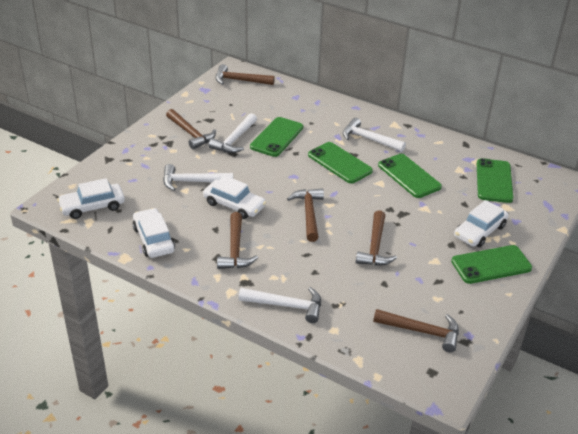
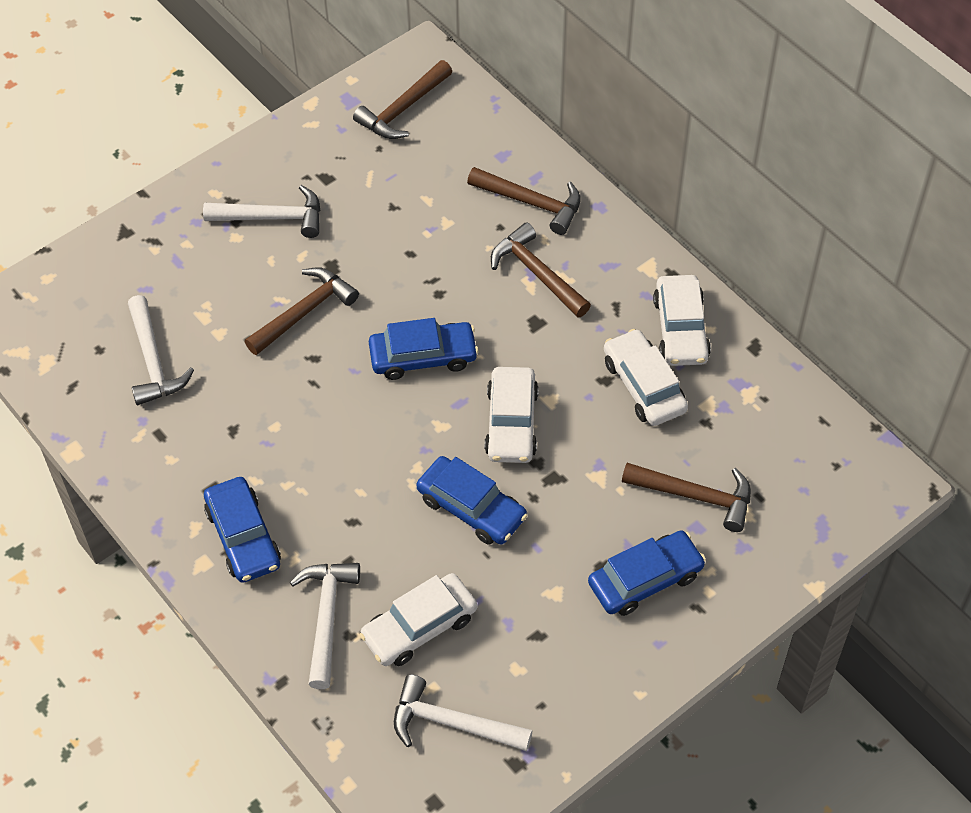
blue car: 0 -> 4
brown hammer: 6 -> 5
green phone: 5 -> 0

